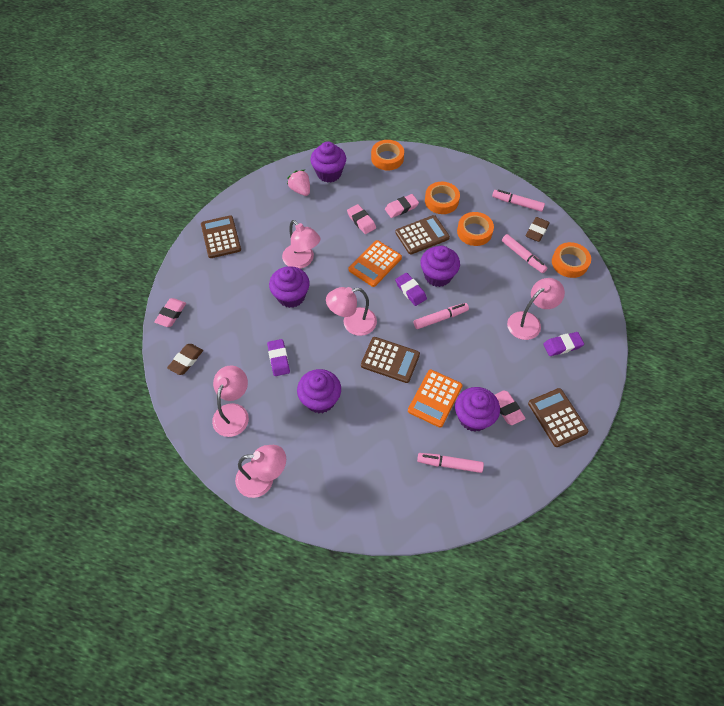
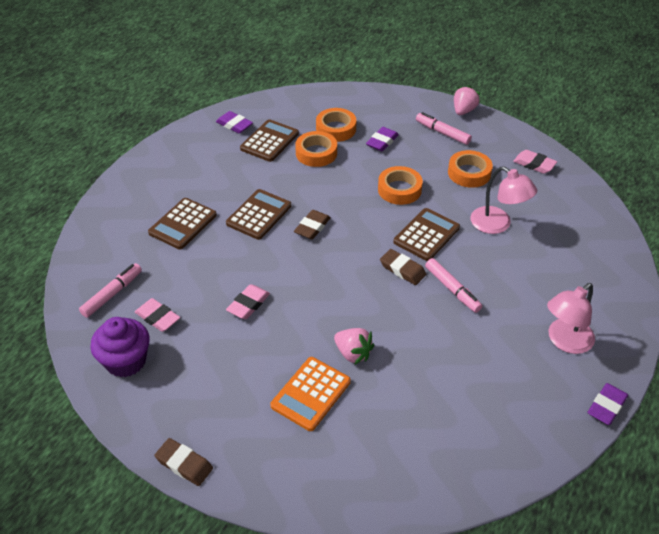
brown eraser: 2 -> 3
orange calculator: 2 -> 1
pink eraser: 4 -> 3
pink lamp: 5 -> 2
pink marker: 4 -> 3
pink strawberry: 1 -> 2
purple cupcake: 5 -> 1

